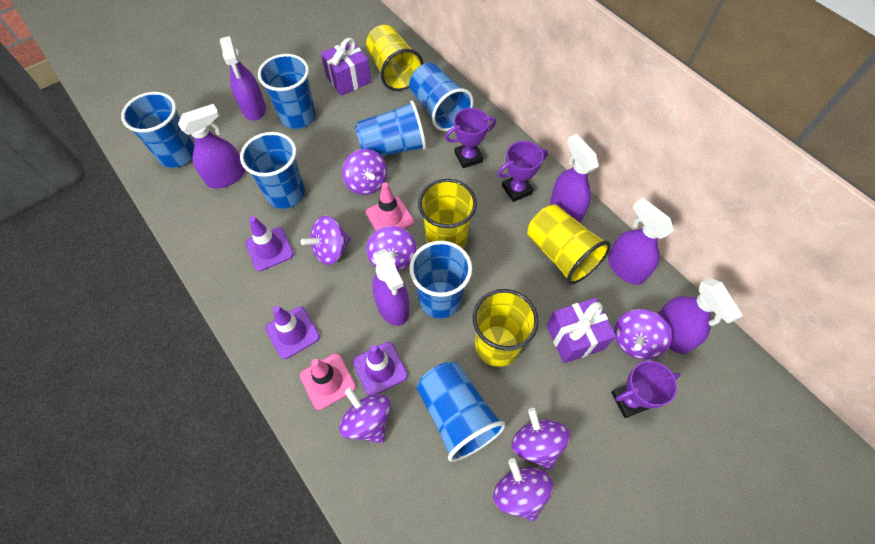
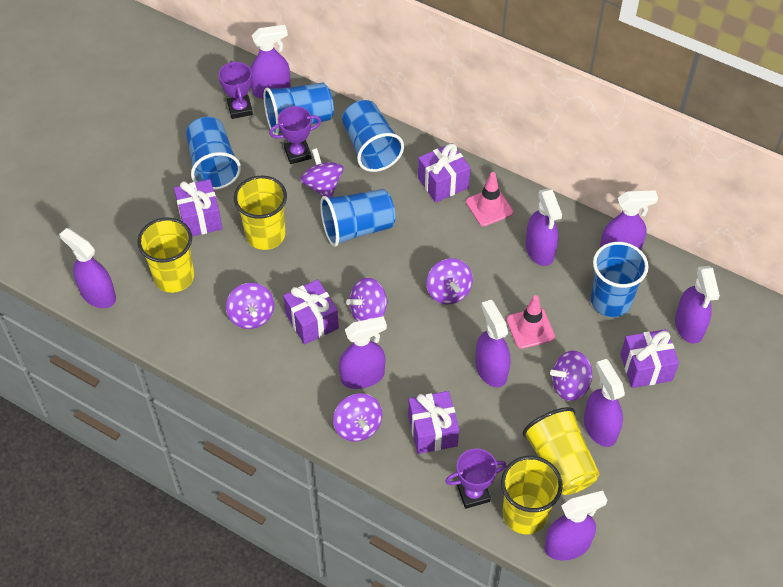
blue cup: 7 -> 5
purple gift: 2 -> 5
purple spinning top: 7 -> 6
purple spray bottle: 6 -> 9
purple traffic cone: 3 -> 0

